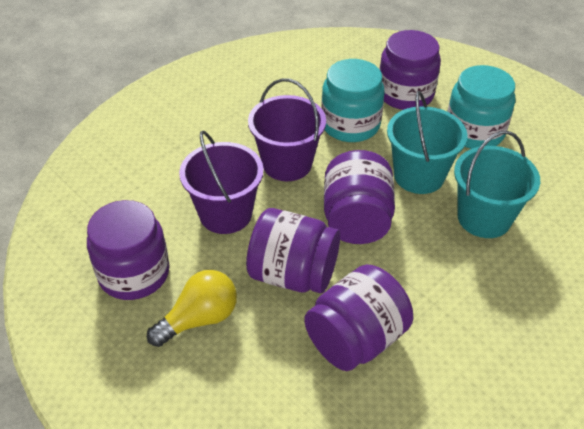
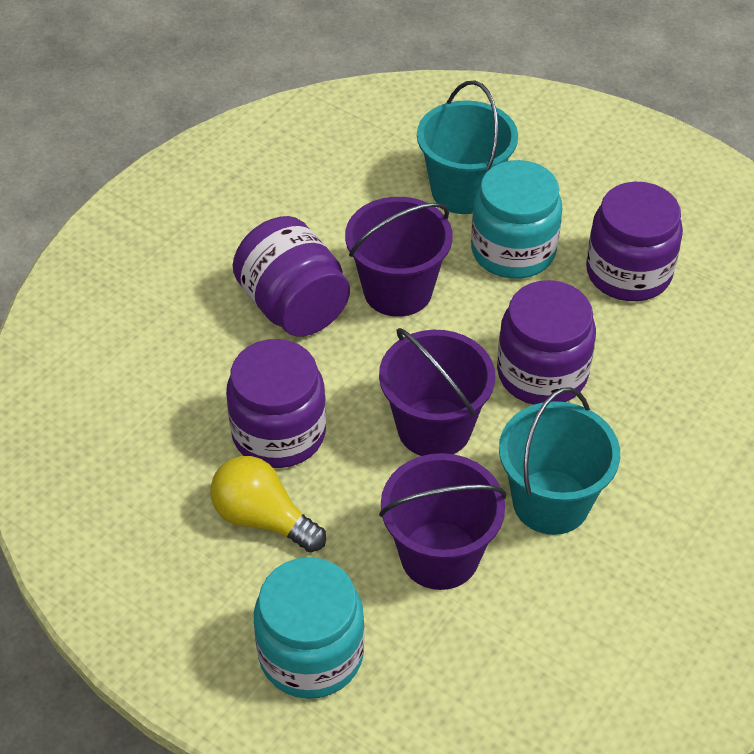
purple bucket: 2 -> 3
purple jar: 5 -> 4

